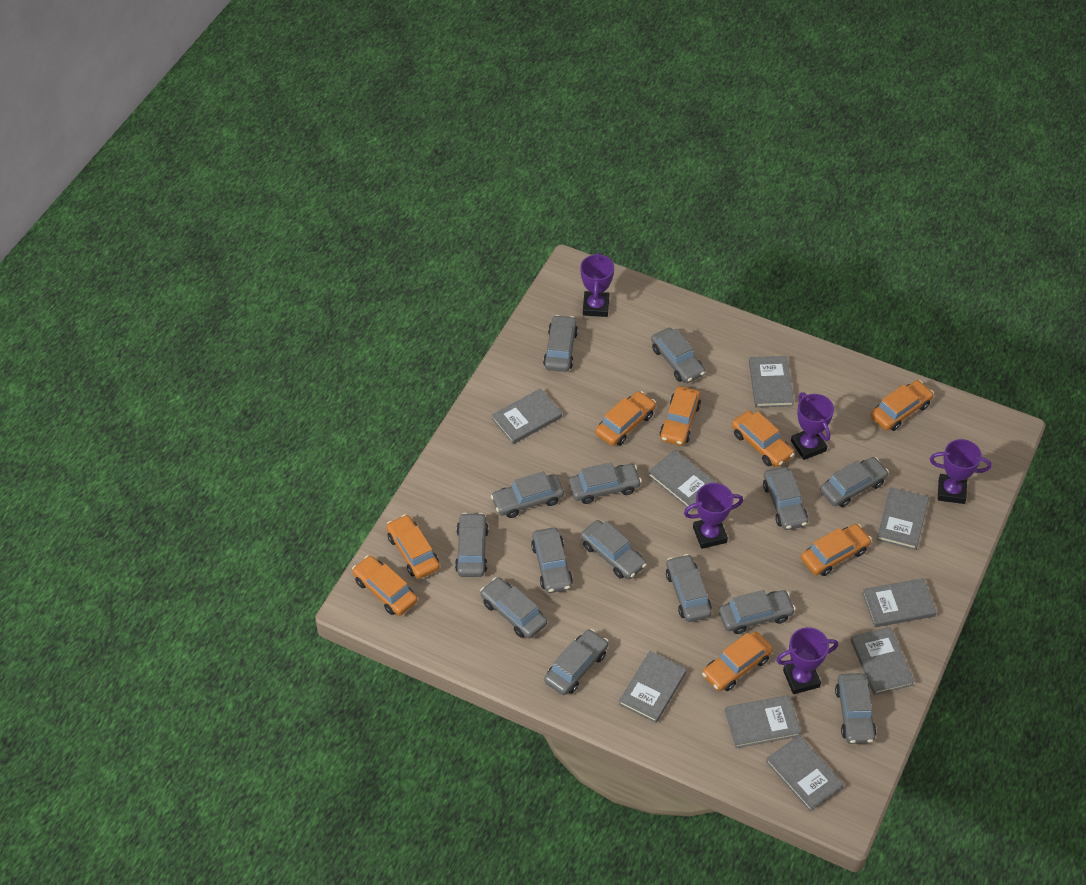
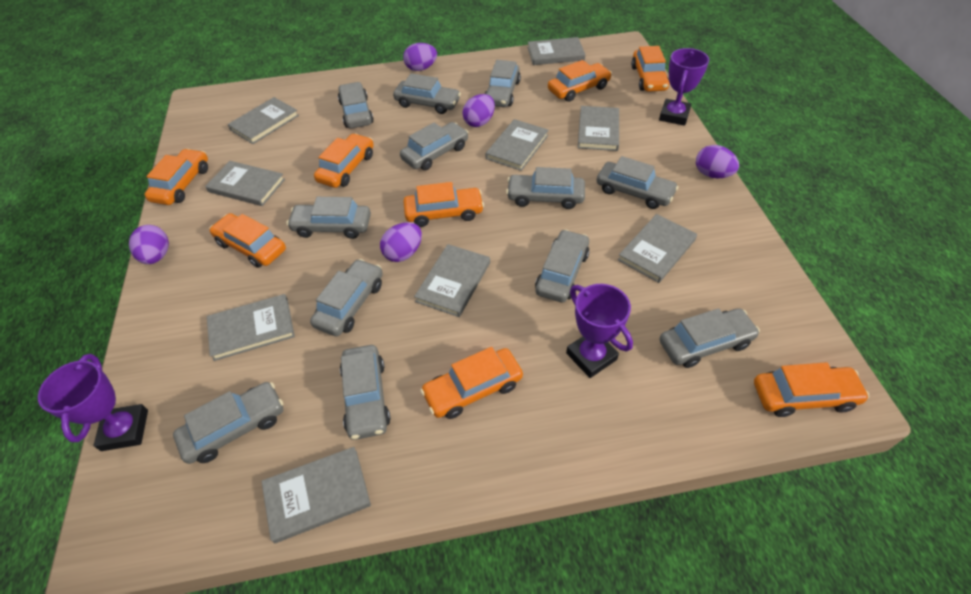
grey car: 14 -> 12
purple egg: 0 -> 5
purple trophy: 5 -> 3

